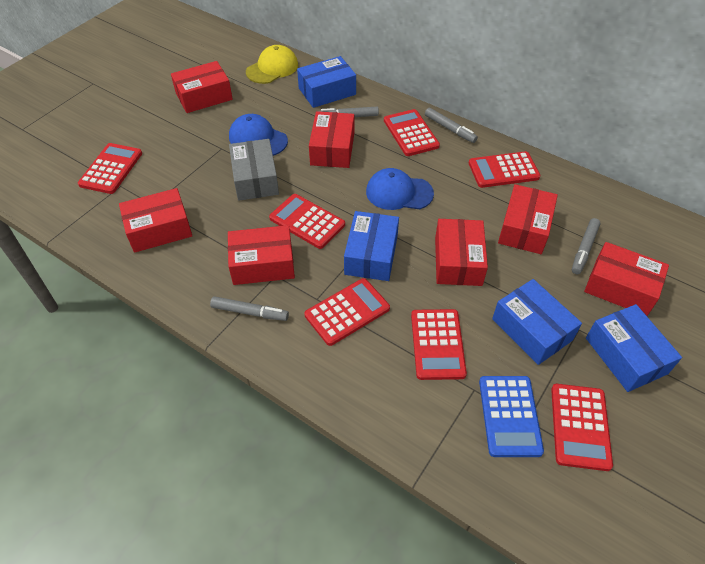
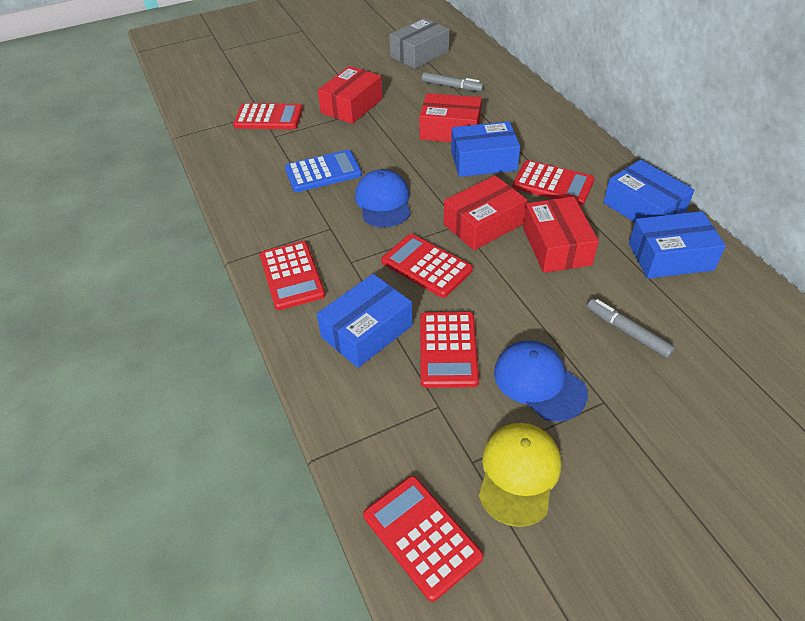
grey marker: 4 -> 2
red box: 7 -> 4
red calculator: 7 -> 6

